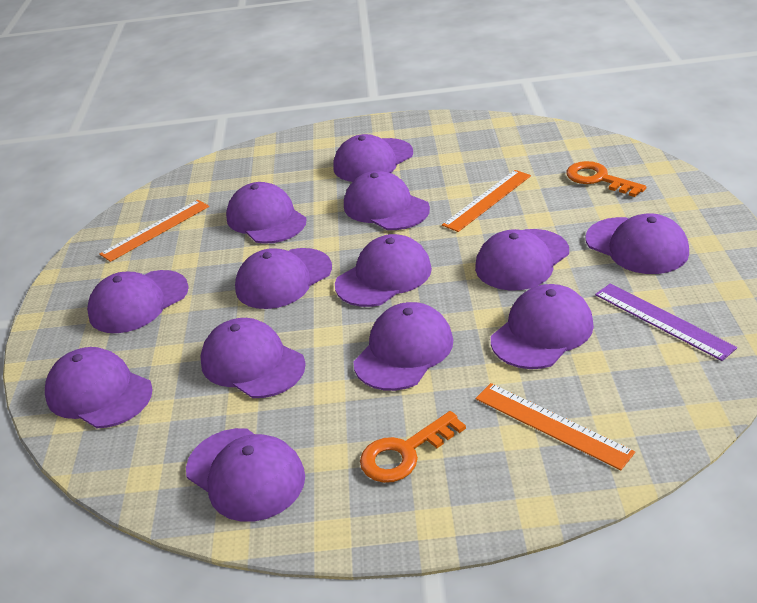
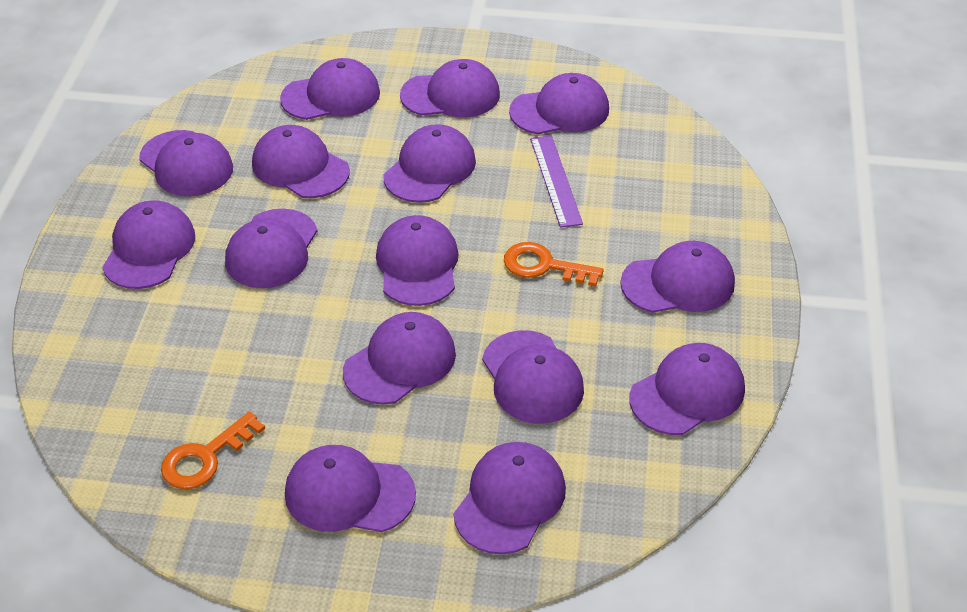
orange ruler: 3 -> 0
purple cap: 13 -> 15

